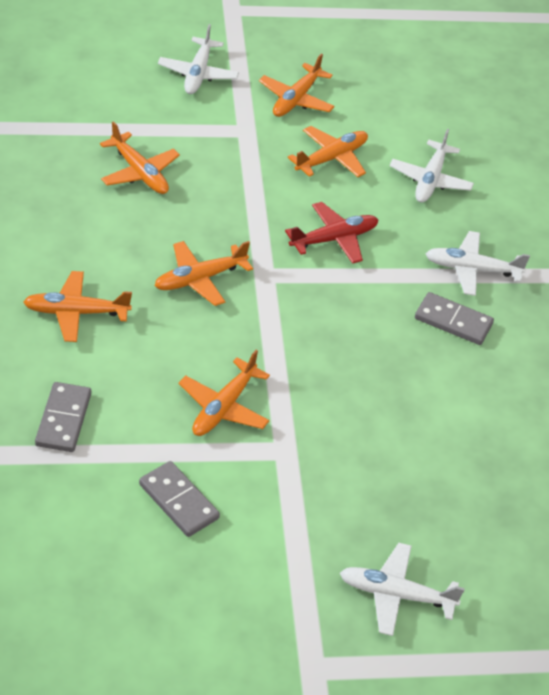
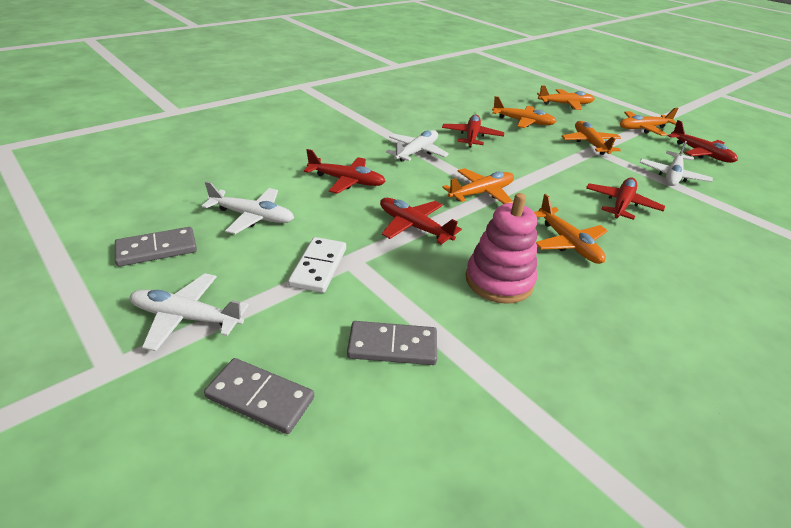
pink stacking toy: 0 -> 1
red plane: 1 -> 5
white domino: 0 -> 1

